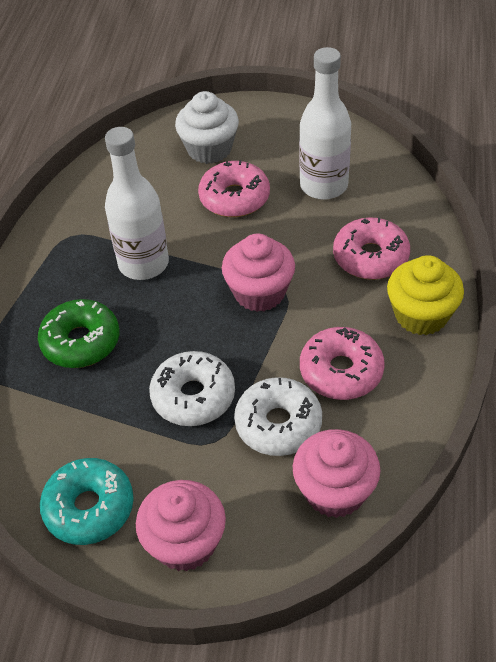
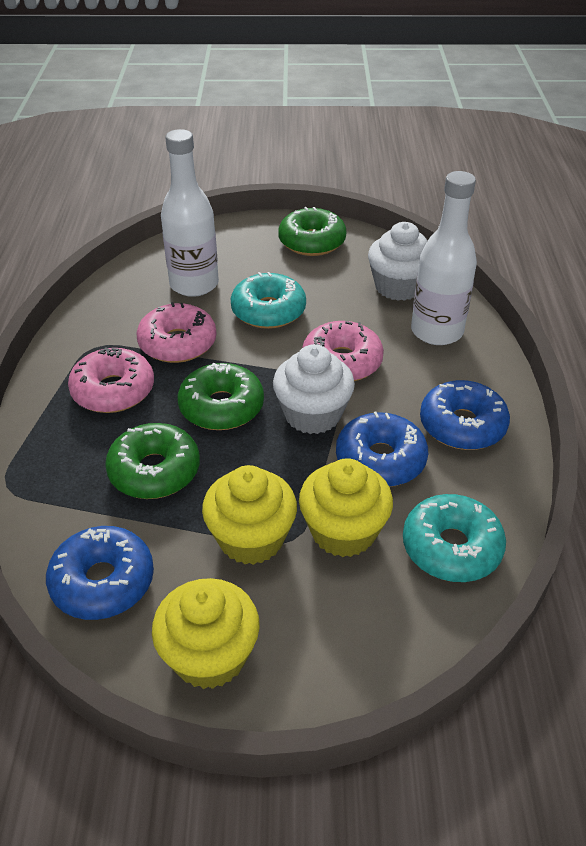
blue donut: 0 -> 3
green donut: 1 -> 3
pink cupcake: 3 -> 0
turquoise donut: 1 -> 2
white cupcake: 1 -> 2
white donut: 2 -> 0
yellow cupcake: 1 -> 3

